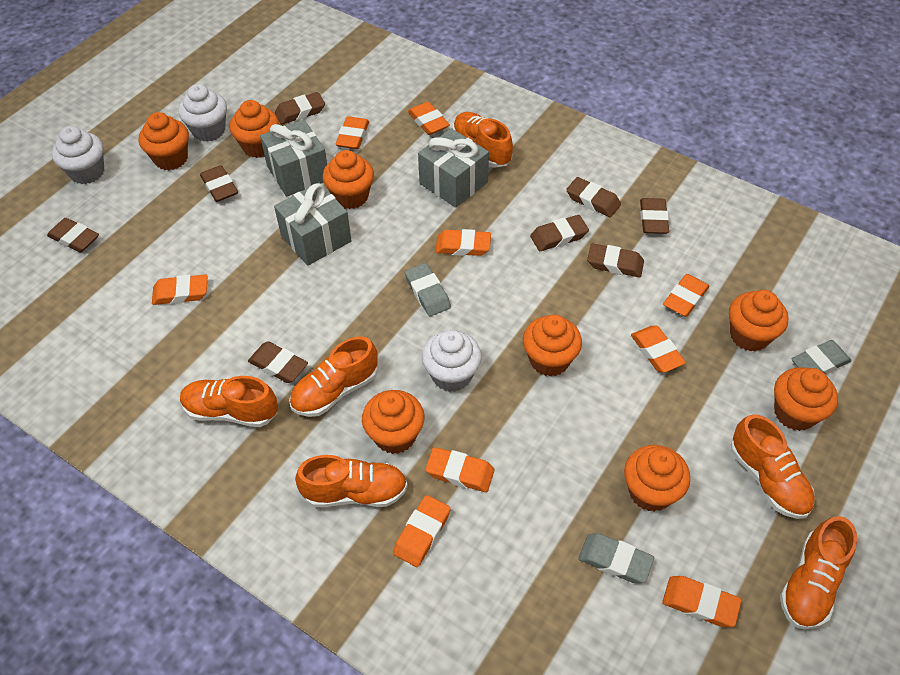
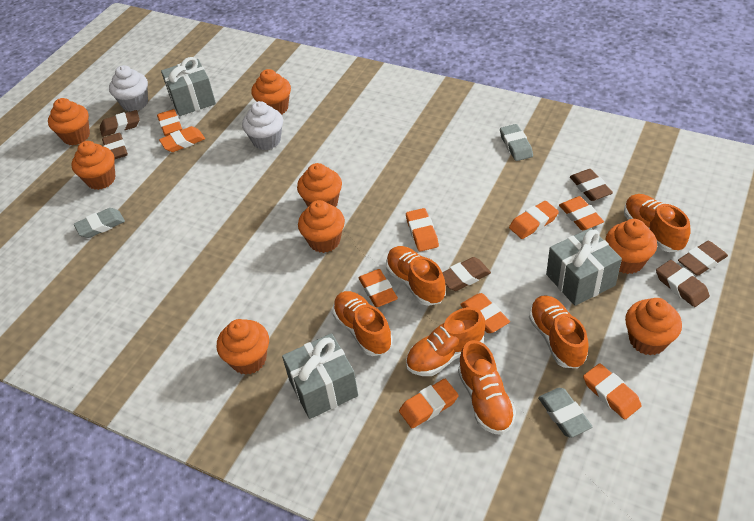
brown eraser: 8 -> 6
white cupcake: 3 -> 2

